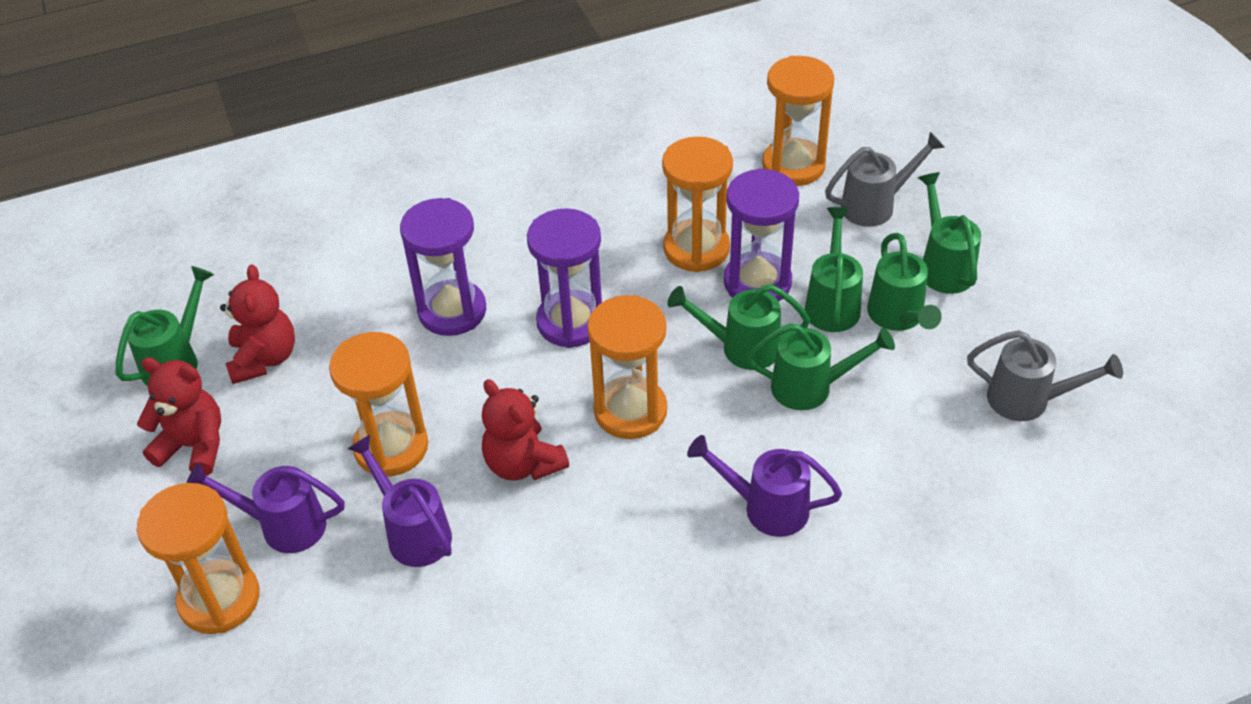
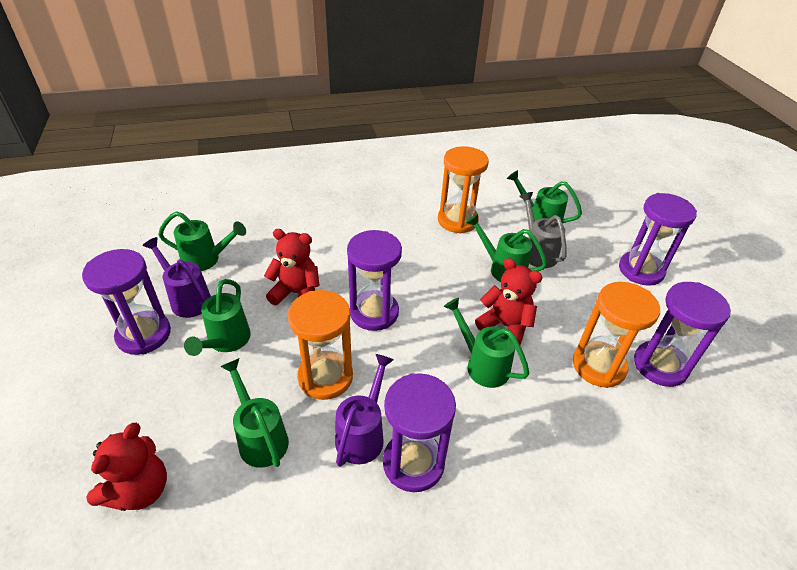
grey watering can: 2 -> 1
orange hourglass: 5 -> 3
purple hourglass: 3 -> 5
purple watering can: 3 -> 2

